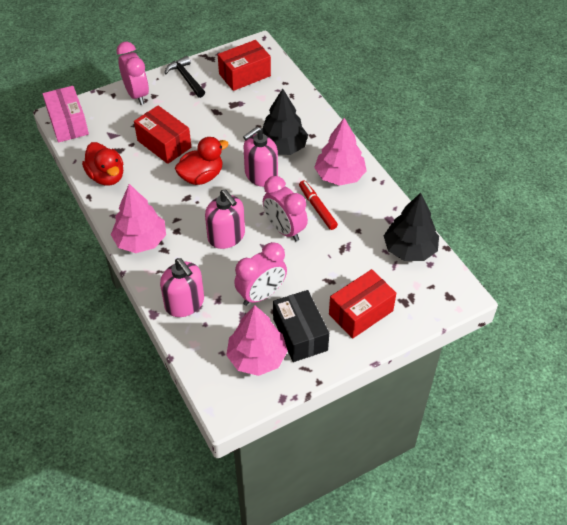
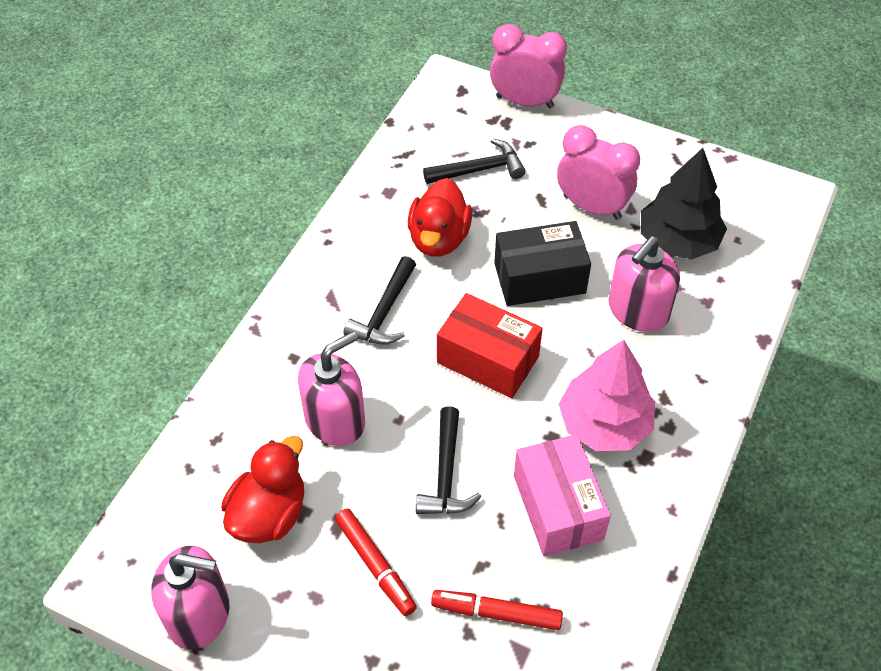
black hammer: 1 -> 3
black tree: 2 -> 1
pink clock: 3 -> 2
pink tree: 3 -> 1
red box: 3 -> 1
red marker: 1 -> 2

